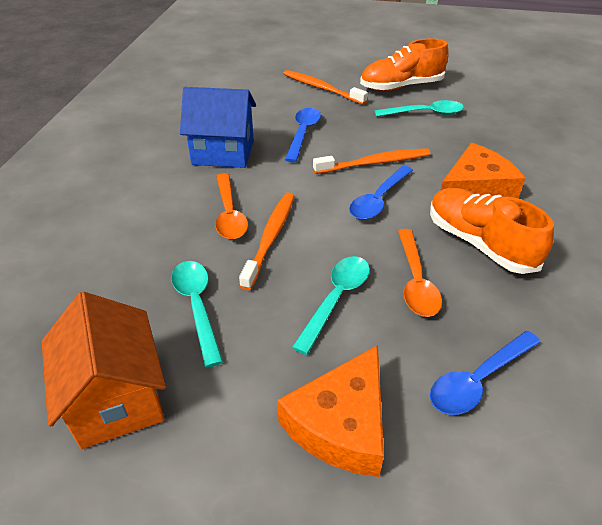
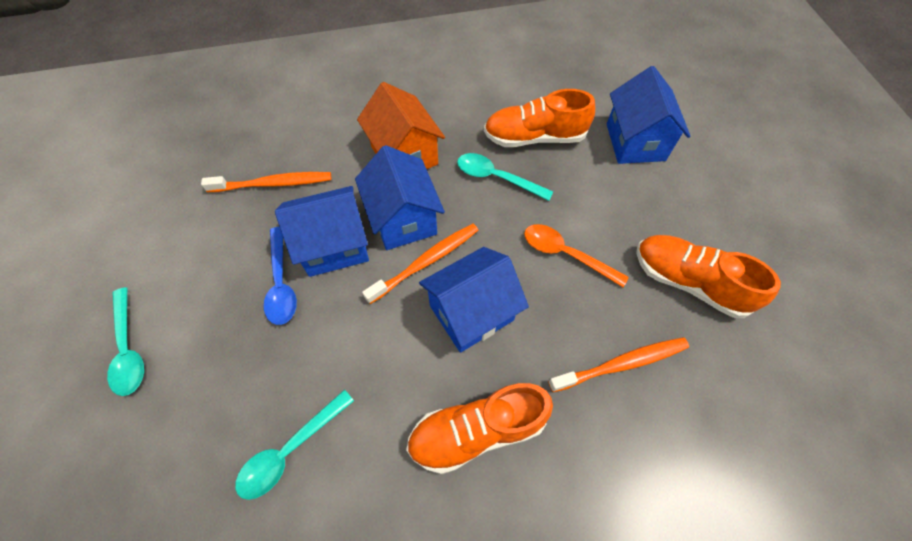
blue house: 1 -> 4
blue spoon: 3 -> 1
orange cheese: 2 -> 0
orange shoe: 2 -> 3
orange spoon: 2 -> 1

